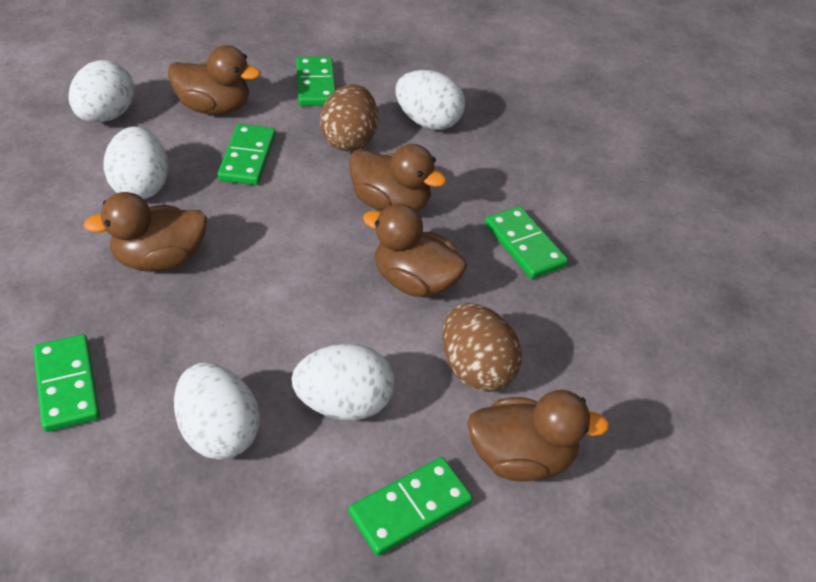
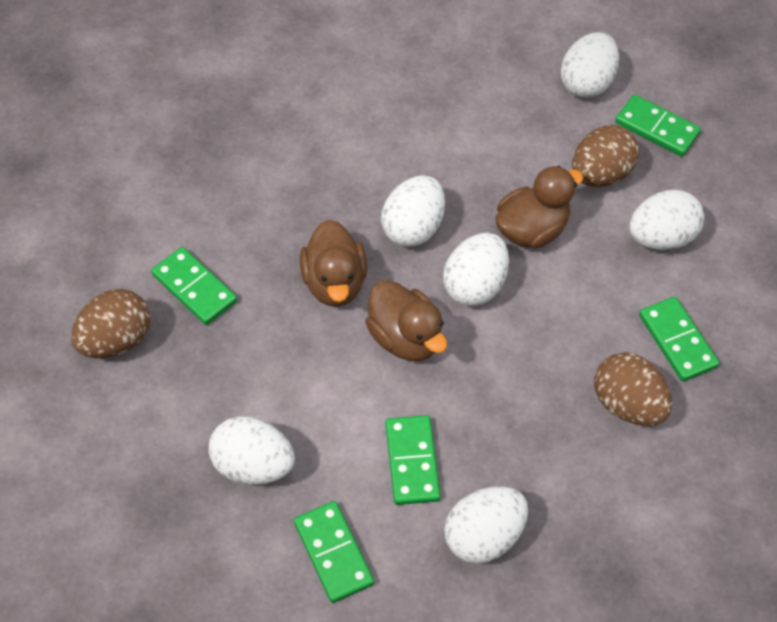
brown duck: 5 -> 3
brown egg: 2 -> 3
white egg: 5 -> 6

